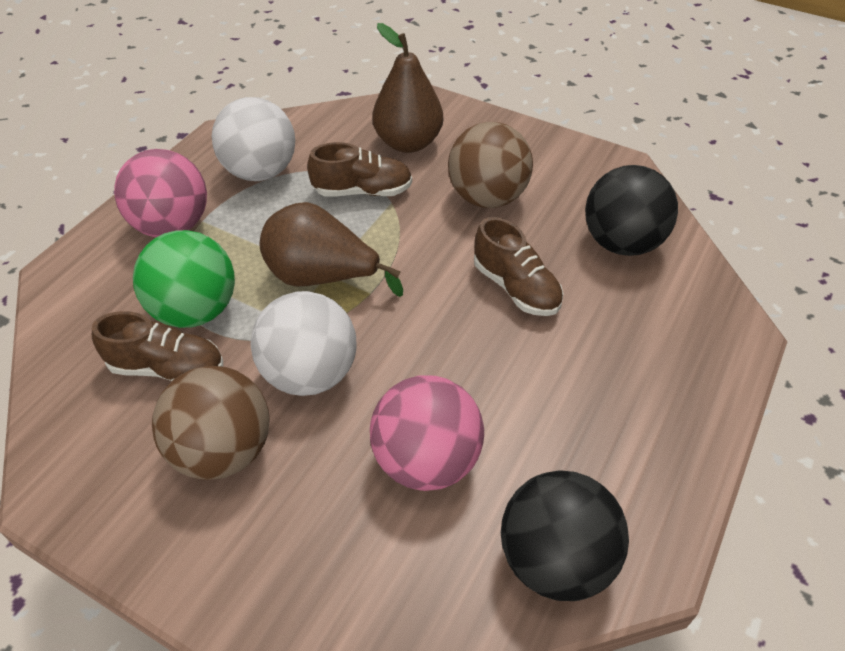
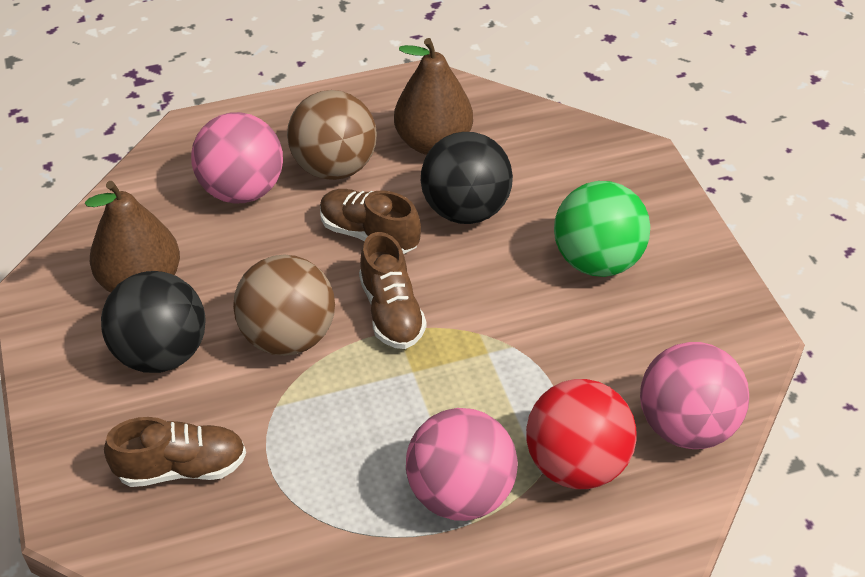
pink ball: 2 -> 3
red ball: 0 -> 1
white ball: 2 -> 0

